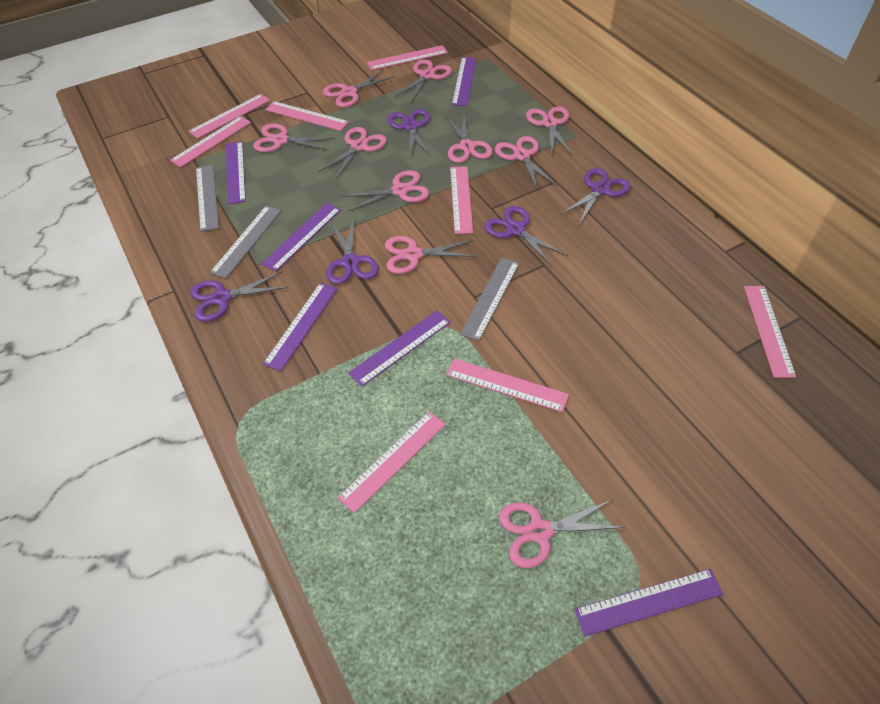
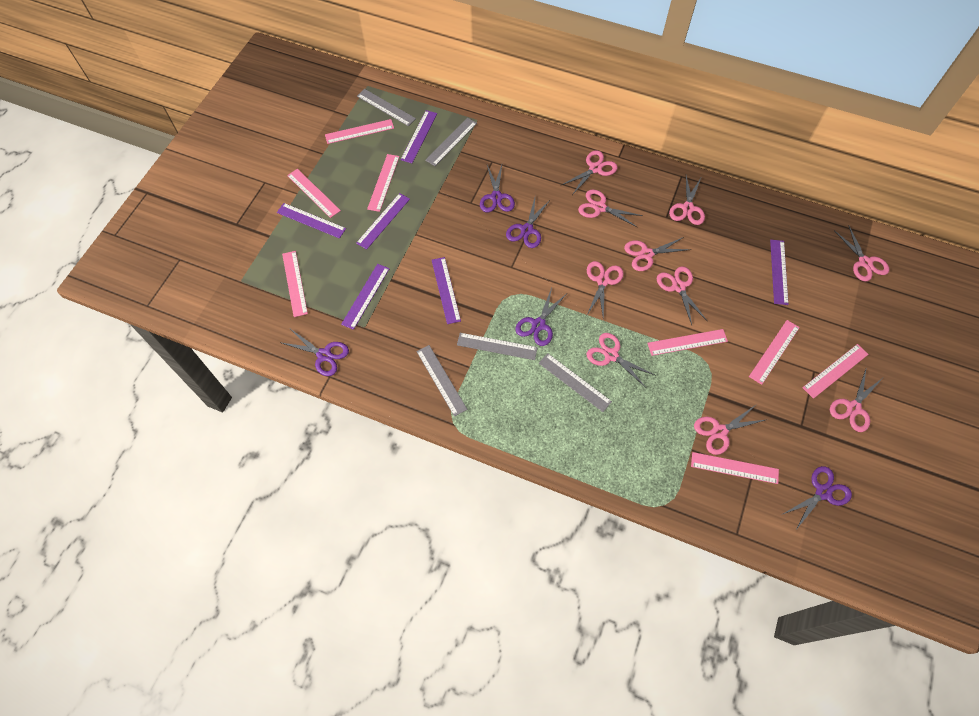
grey ruler: 3 -> 5

